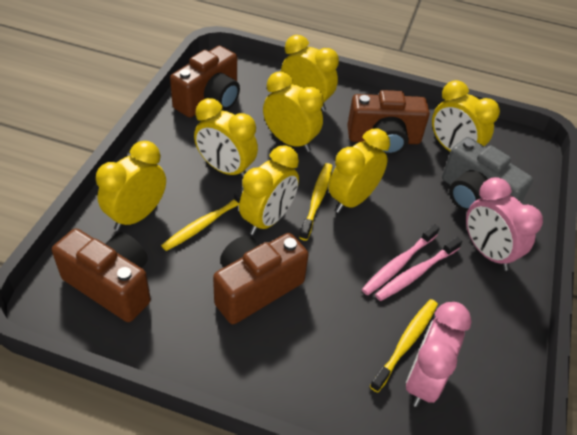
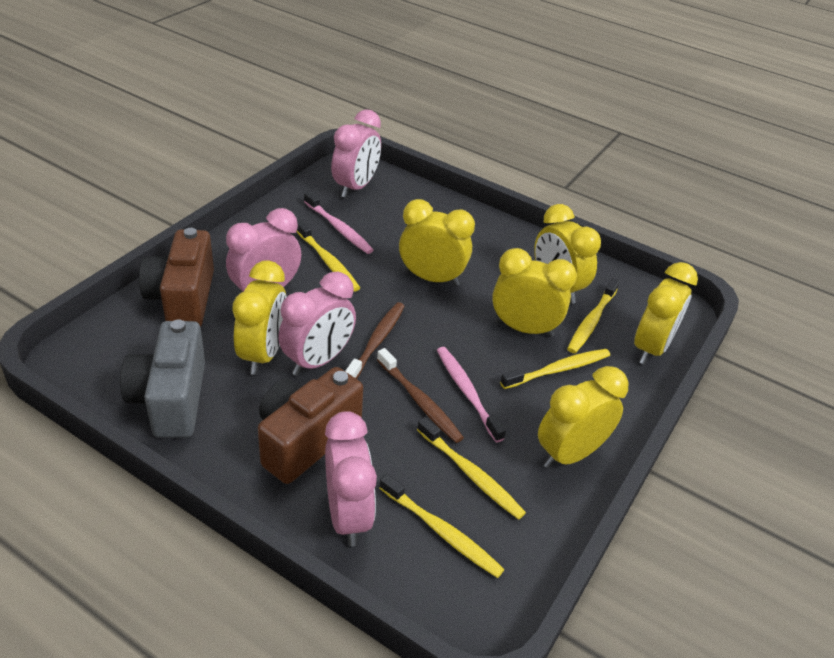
brown camera: 4 -> 2
brown toothbrush: 0 -> 2
pink clock: 2 -> 4
yellow clock: 7 -> 6
yellow toothbrush: 3 -> 5

